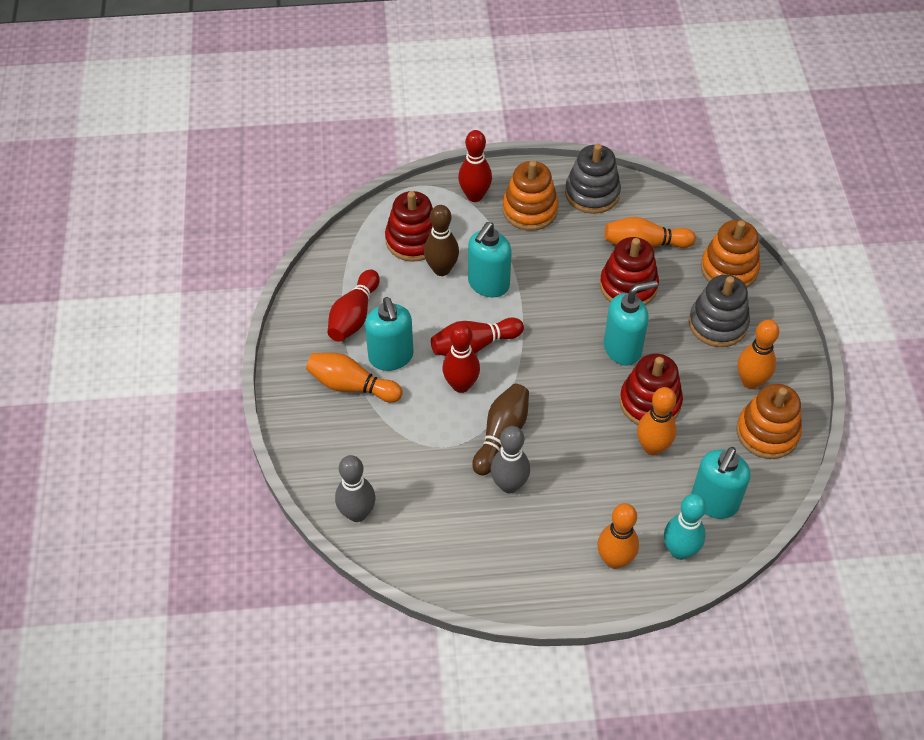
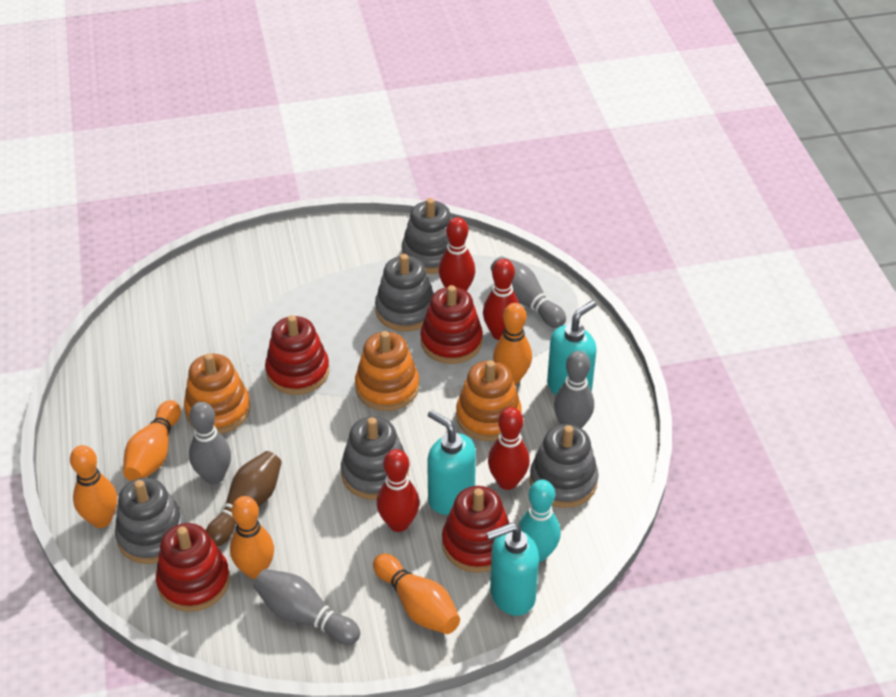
brown bowling pin: 2 -> 1
grey bowling pin: 2 -> 4
grey stacking toy: 2 -> 5
red stacking toy: 3 -> 4
turquoise soap dispenser: 4 -> 3

